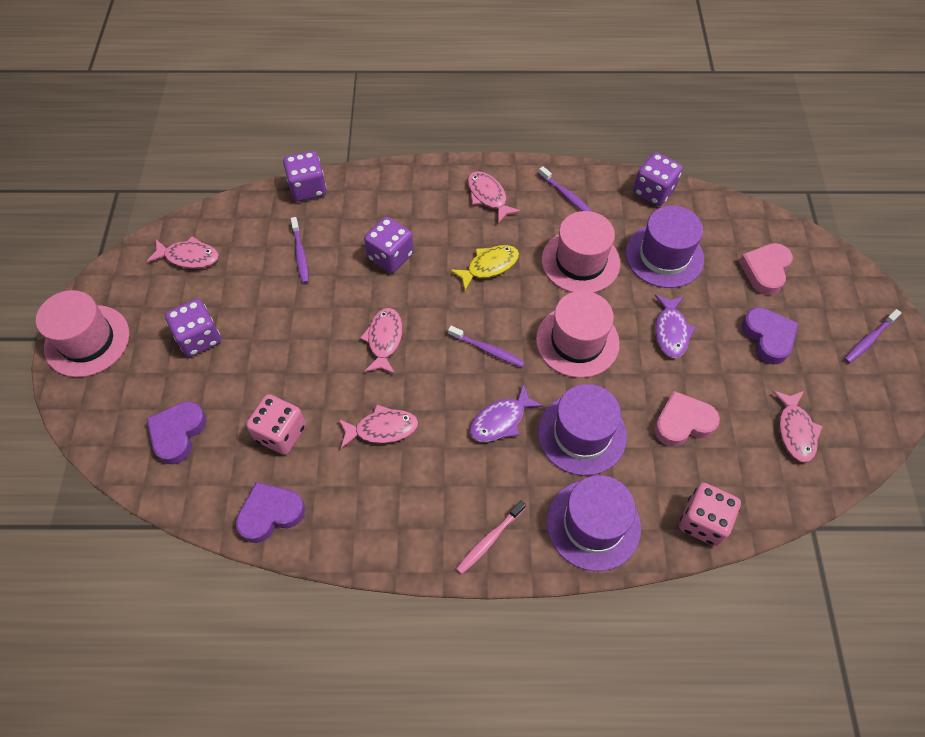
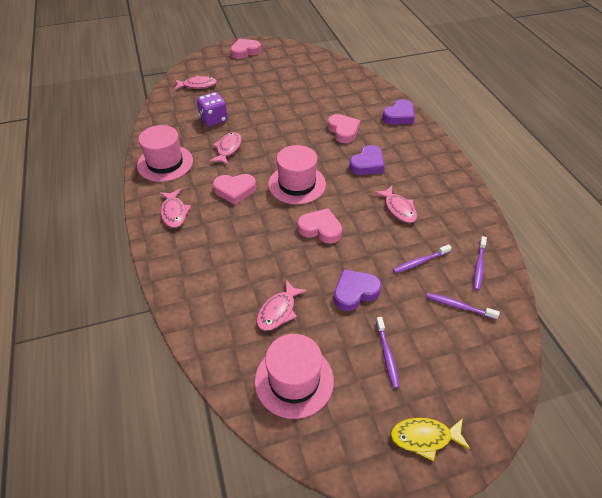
pink dice: 2 -> 0
pink heart: 2 -> 4
pink toothbrush: 1 -> 0
purple dice: 4 -> 1
purple fish: 2 -> 0
purple hat: 3 -> 0

